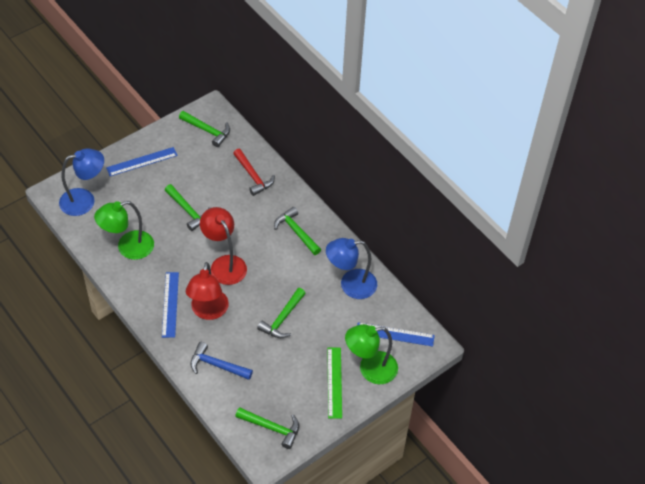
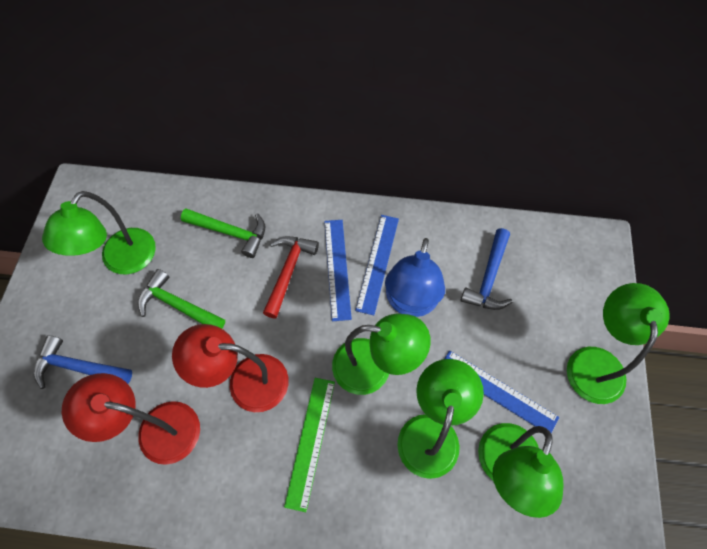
blue hammer: 1 -> 2
blue lamp: 2 -> 1
green hammer: 5 -> 2
green lamp: 2 -> 5

